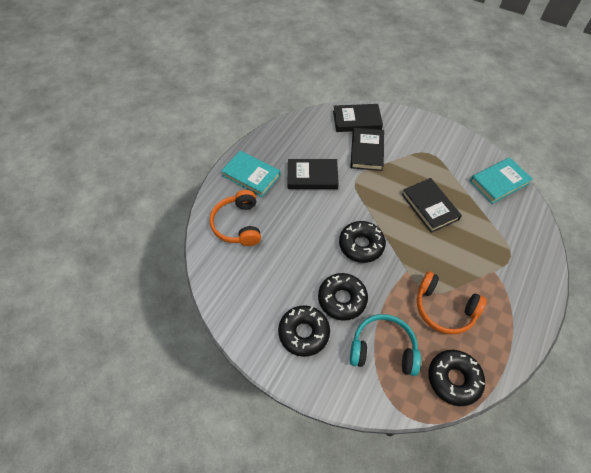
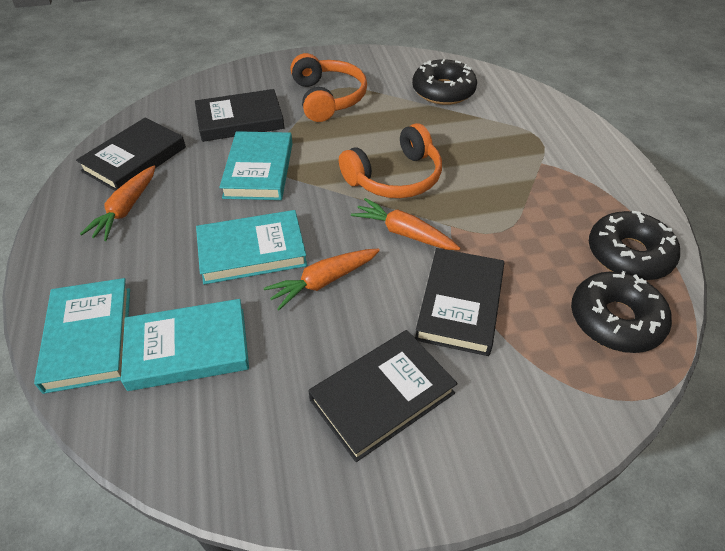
black donut: 4 -> 3
orange carrot: 0 -> 3
turquoise book: 2 -> 4
turquoise headphones: 1 -> 0

